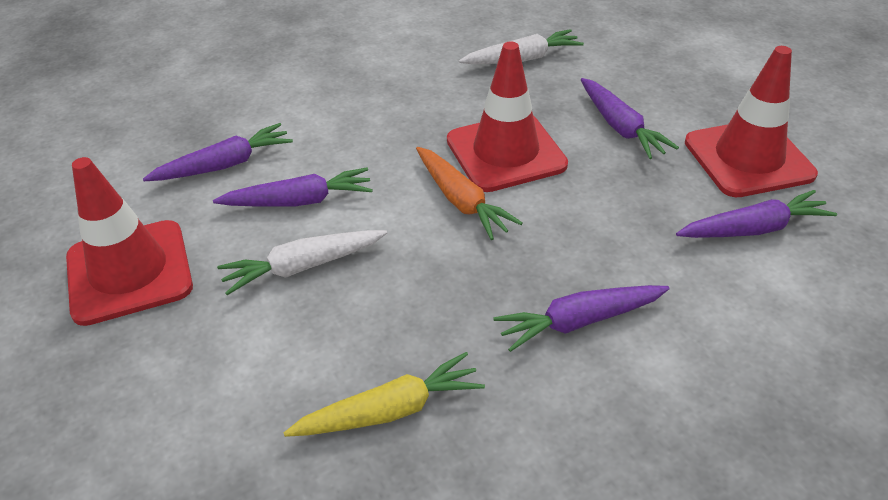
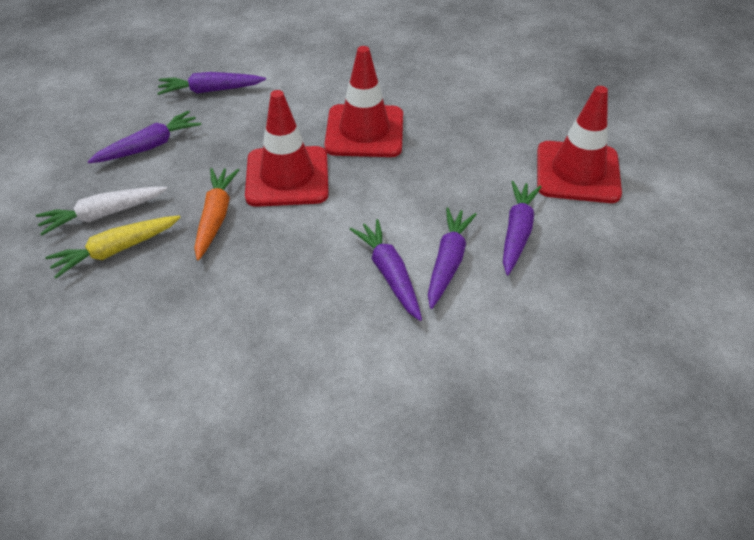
white carrot: 2 -> 1

